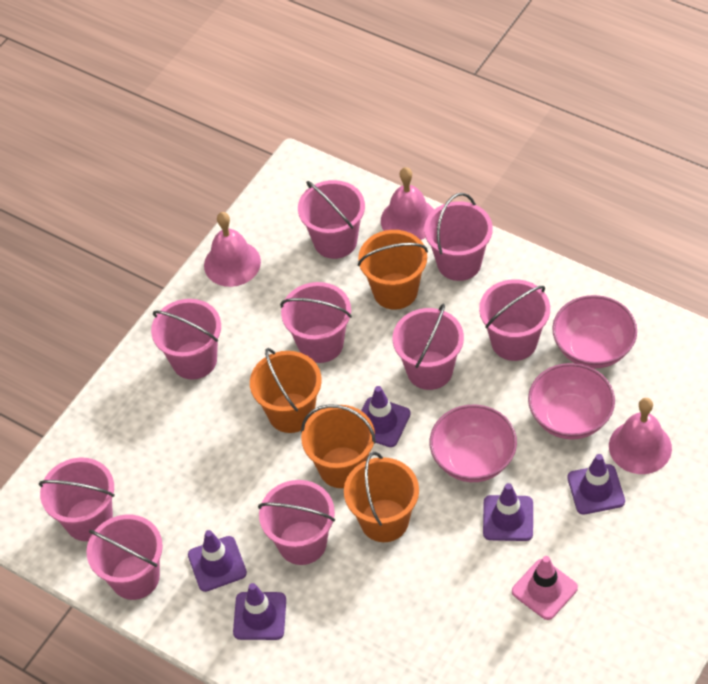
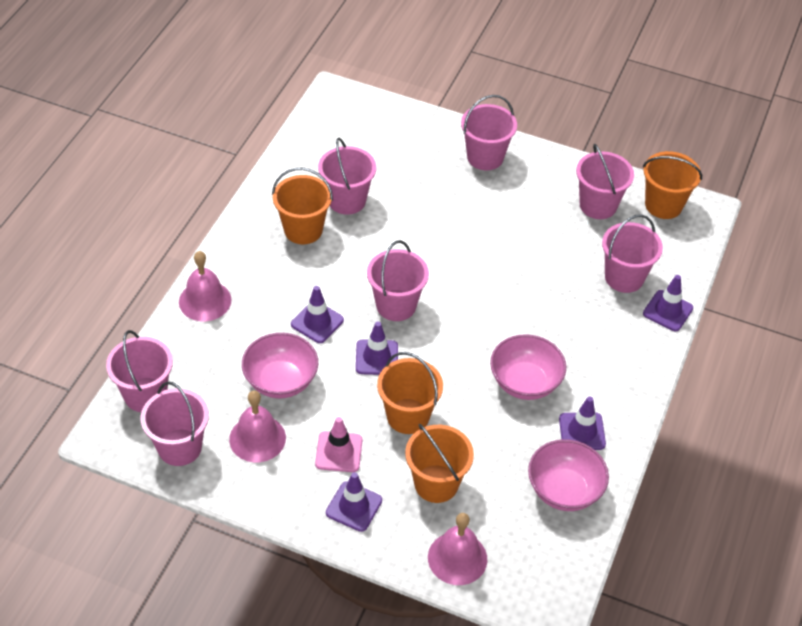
pink bucket: 9 -> 7

